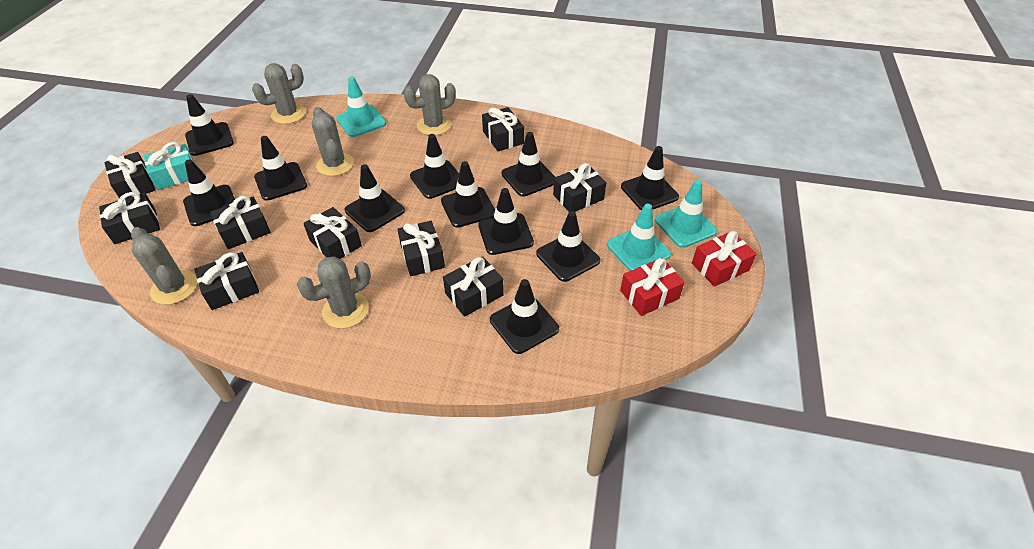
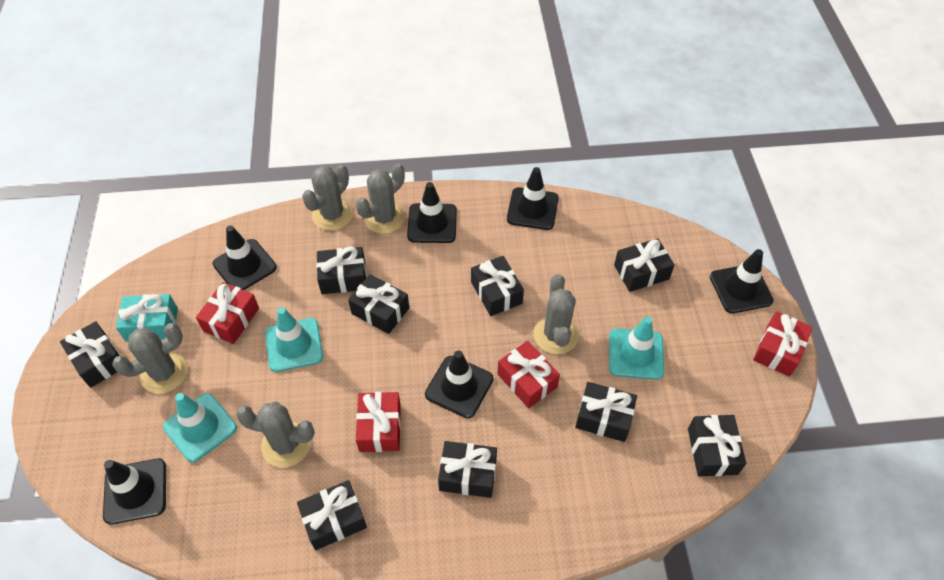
black traffic cone: 11 -> 6
red gift: 2 -> 4

